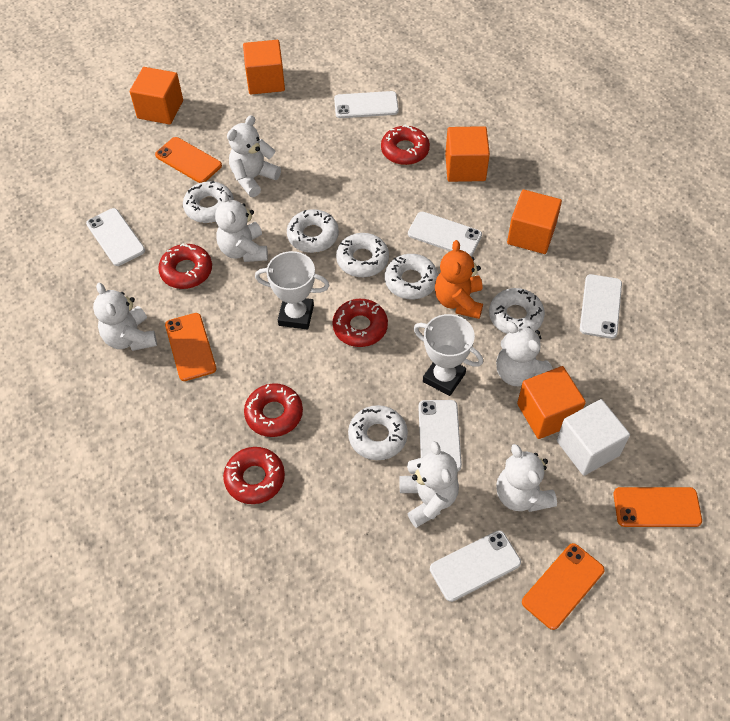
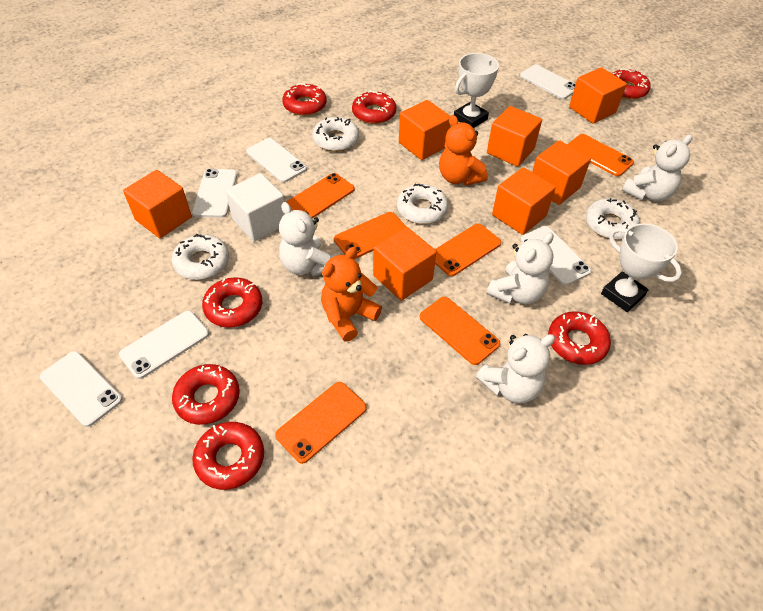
orange cube: 5 -> 7
orange phone: 4 -> 6
orange teddy bear: 1 -> 2
red donut: 5 -> 7
white donut: 6 -> 4
white teddy bear: 6 -> 4

